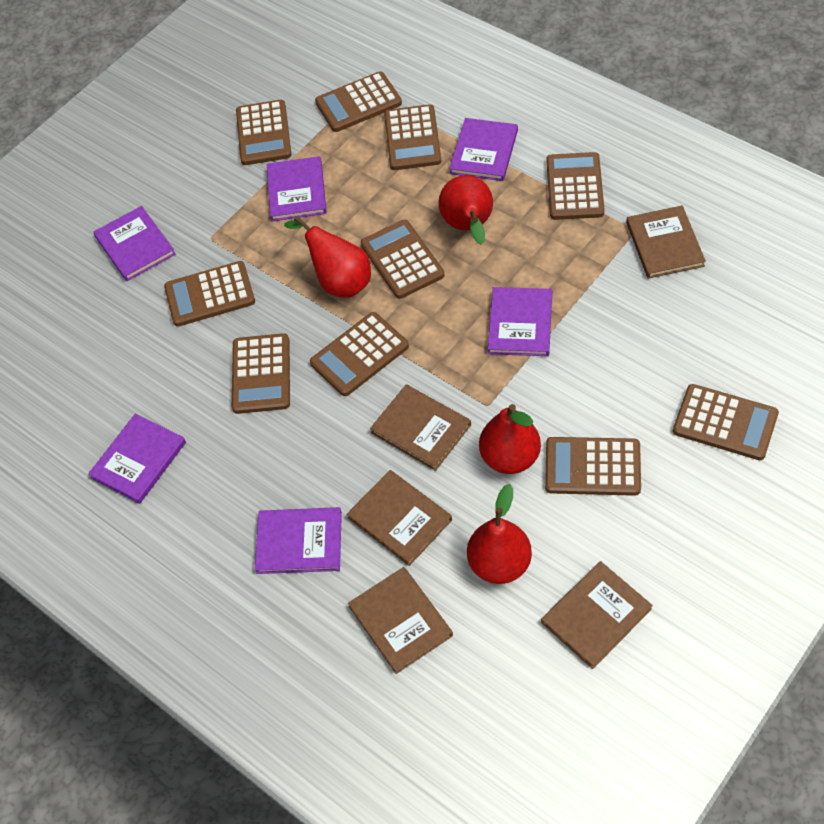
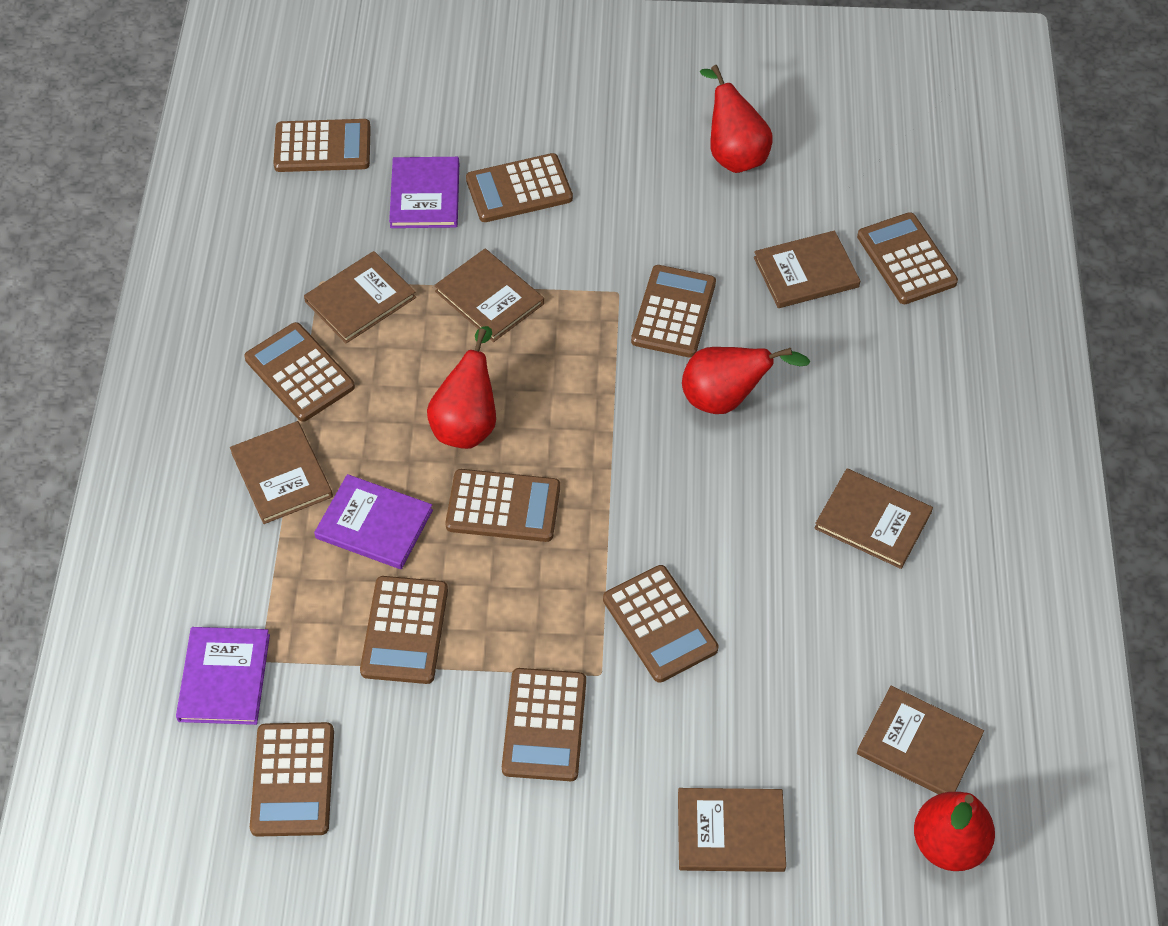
brown book: 5 -> 7
purple book: 6 -> 3

